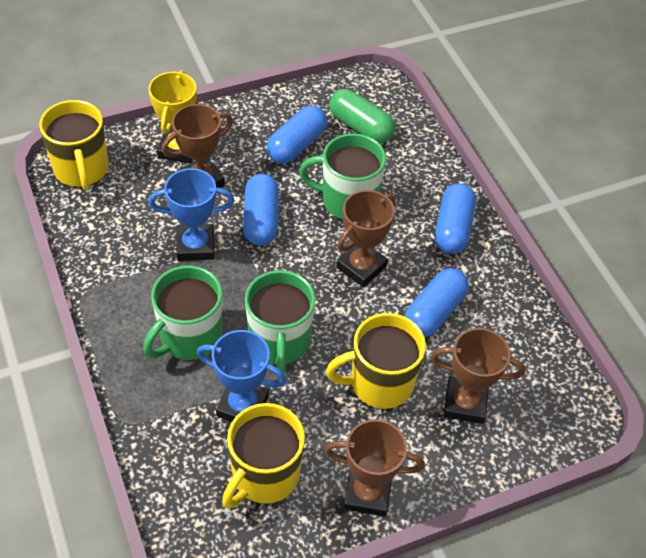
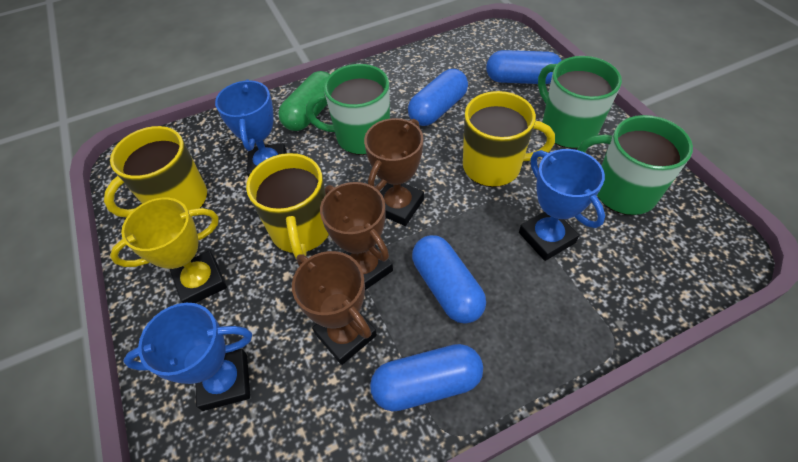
blue trophy: 2 -> 3
brown trophy: 4 -> 3

